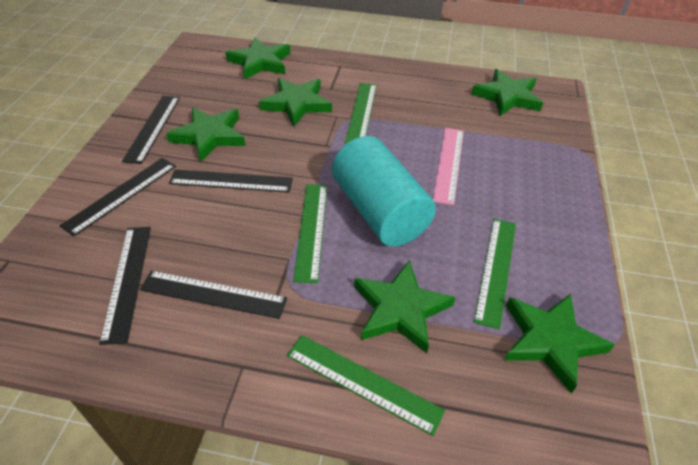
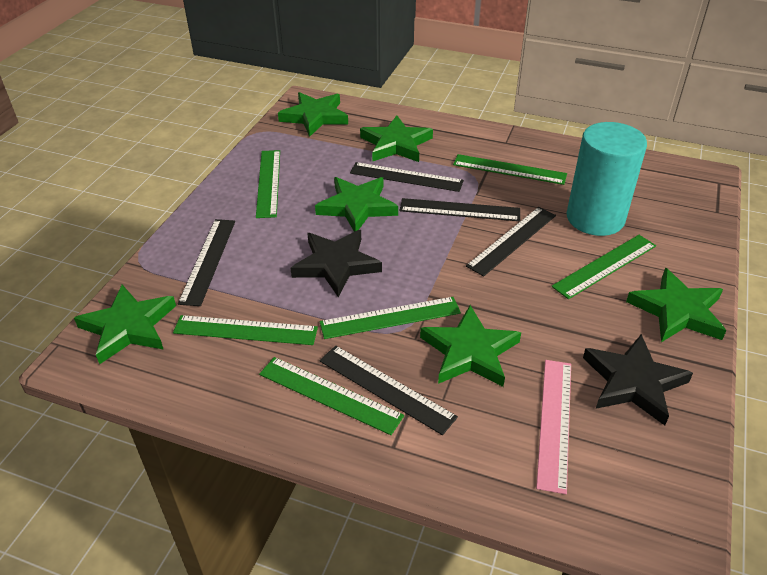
black star: 0 -> 2
green ruler: 4 -> 6

